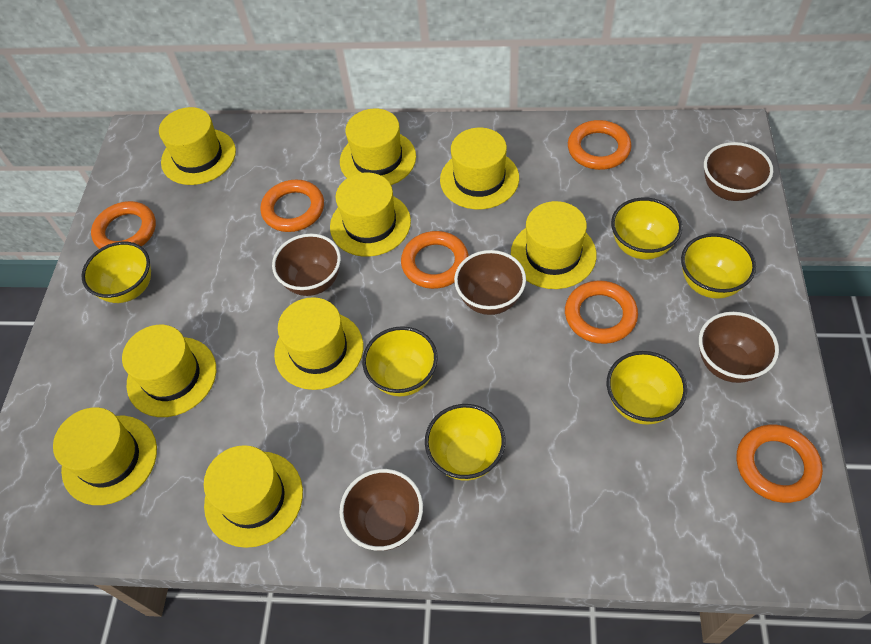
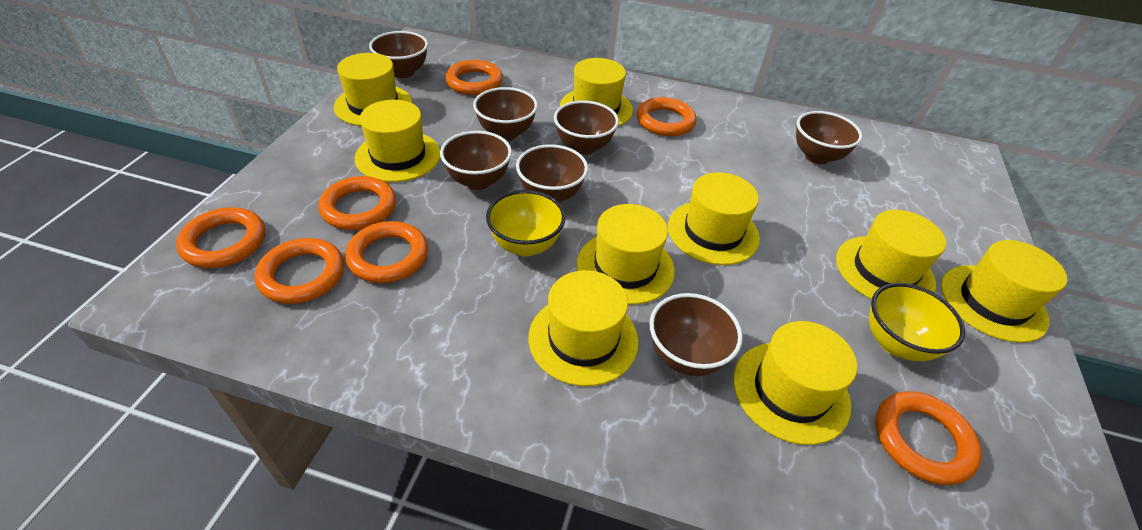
brown bowl: 5 -> 7
orange ring: 6 -> 7
yellow bowl: 6 -> 2

